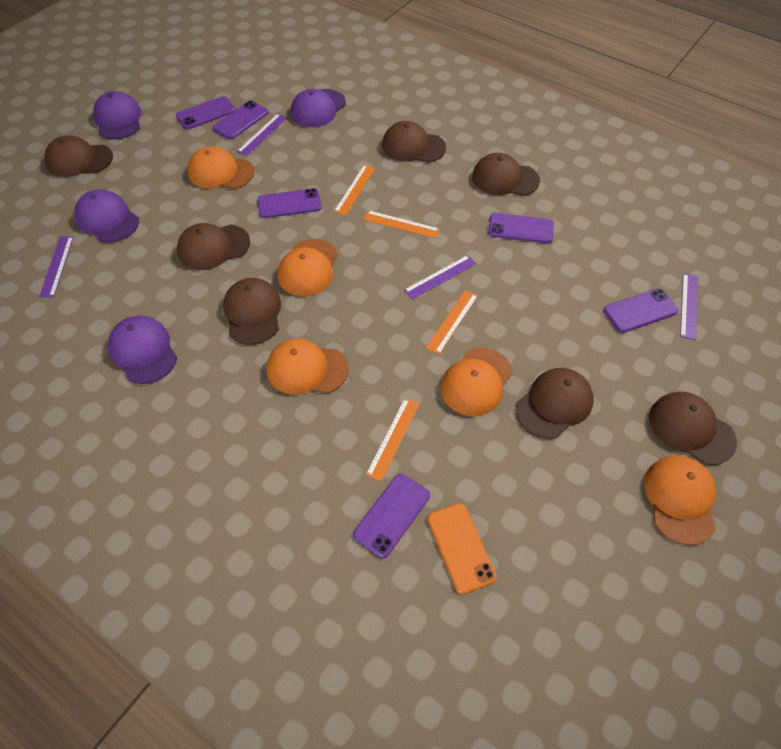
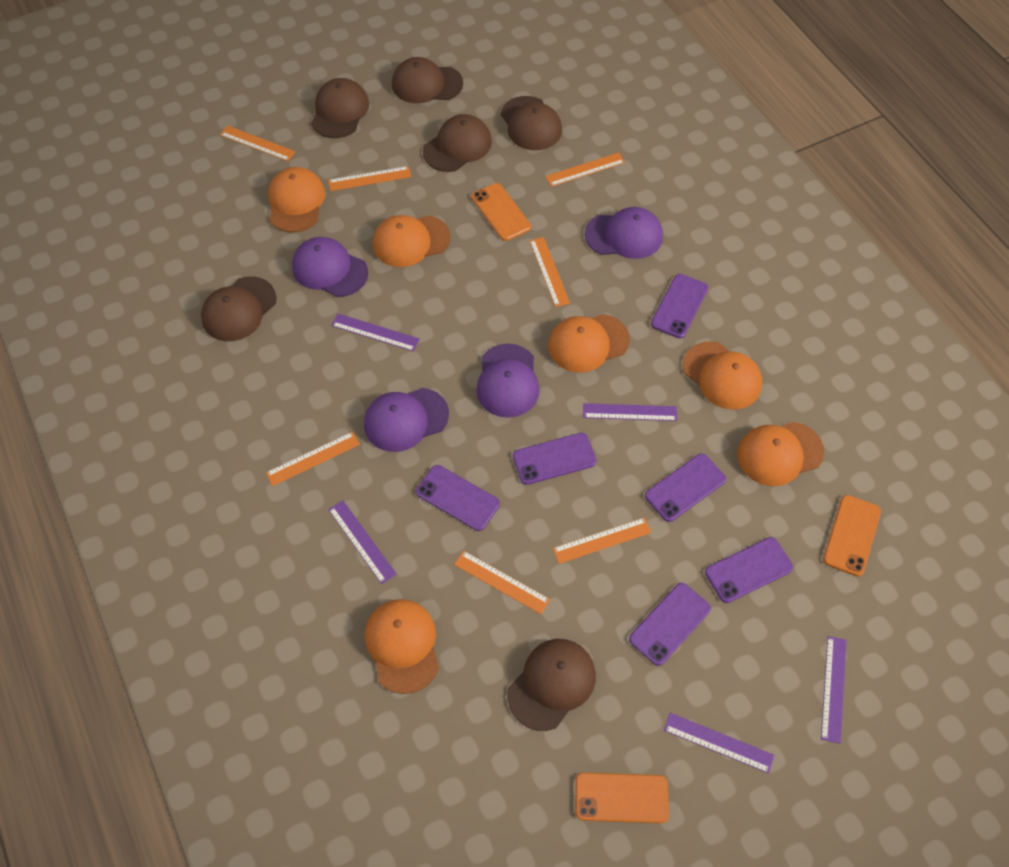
brown cap: 7 -> 6
orange cap: 5 -> 6
orange phone: 1 -> 3
orange ruler: 4 -> 7
purple ruler: 4 -> 5

